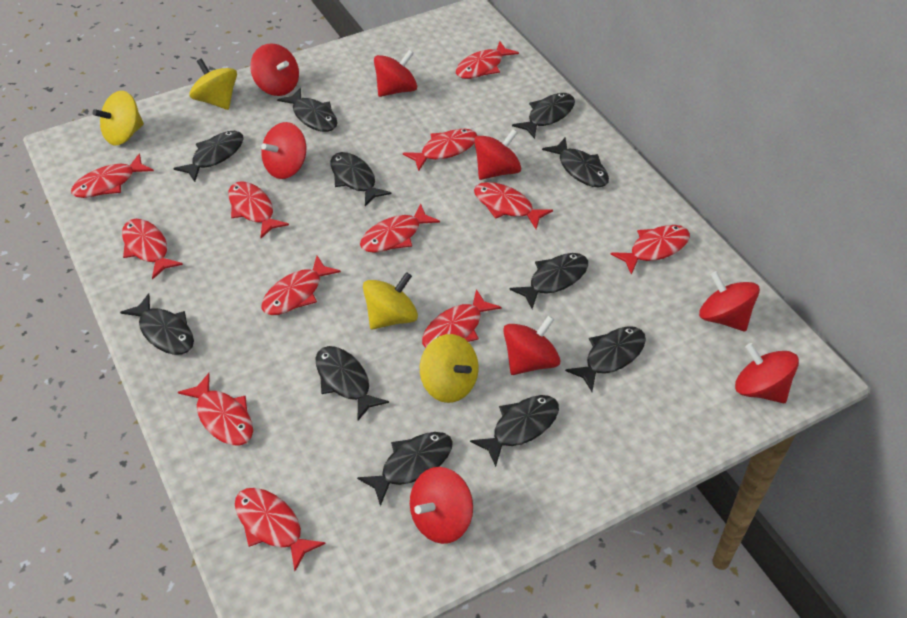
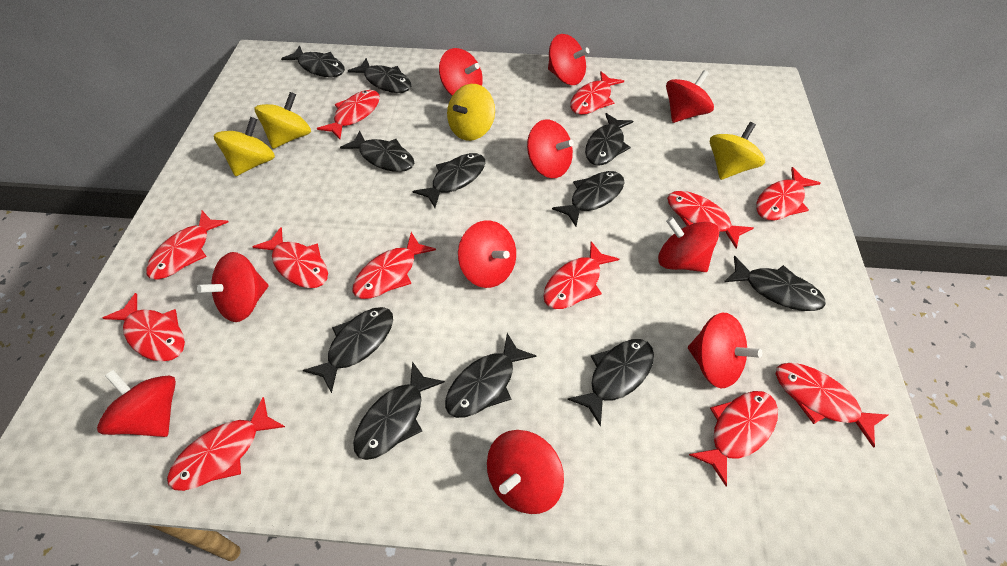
red spinning top: 8 -> 10

